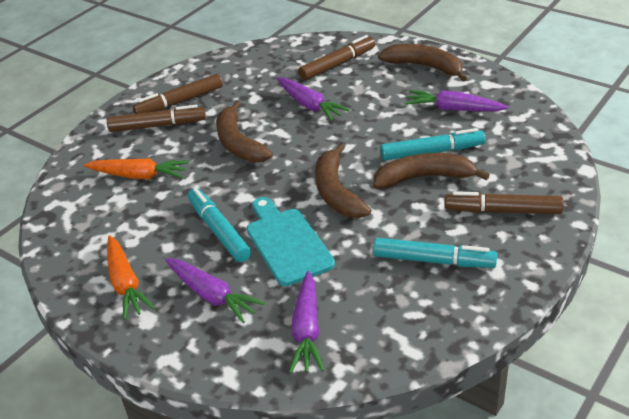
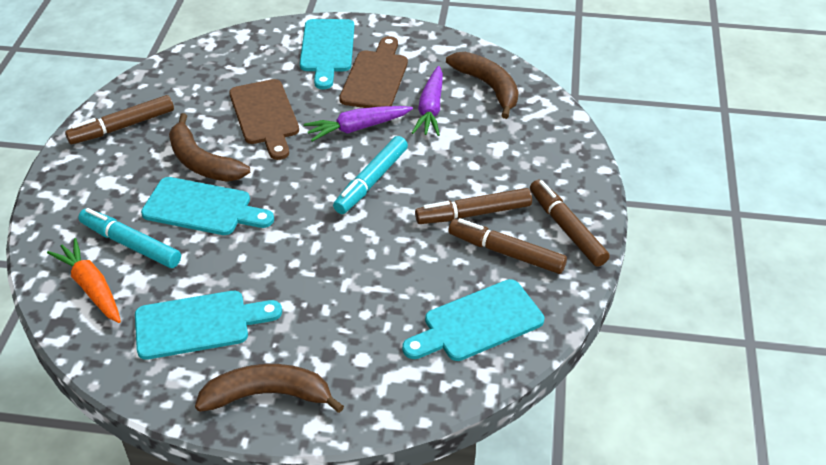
brown banana: 4 -> 3
brown cutting board: 0 -> 2
orange carrot: 2 -> 1
purple carrot: 4 -> 2
turquoise cutting board: 1 -> 4
turquoise marker: 3 -> 2

